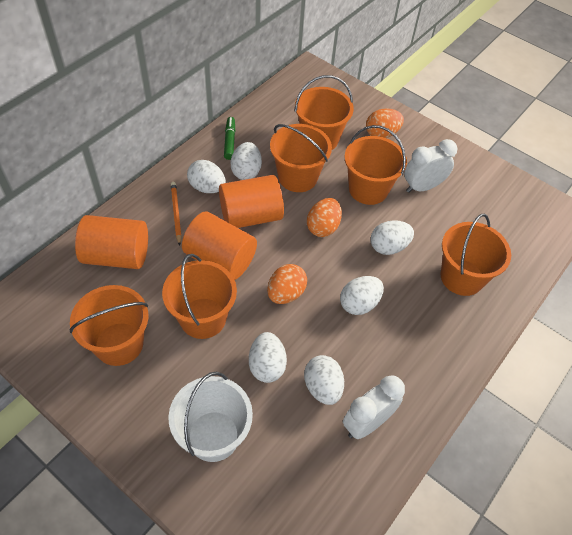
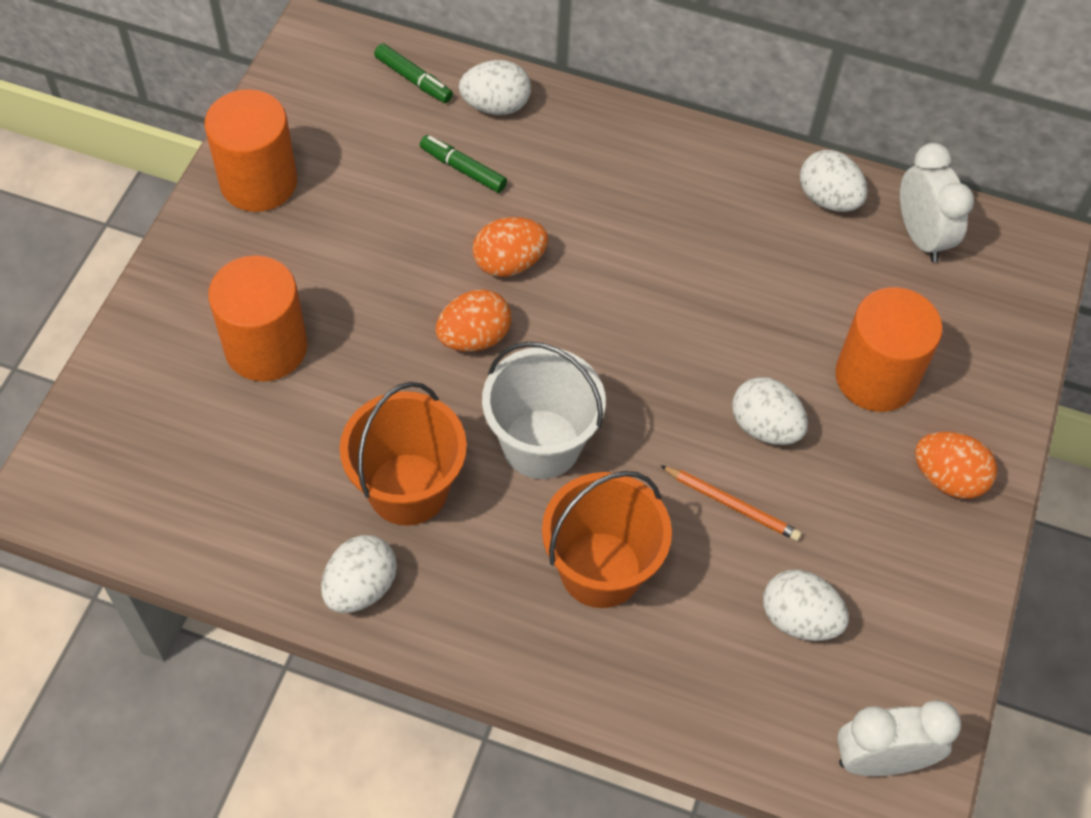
green marker: 1 -> 2
orange bucket: 6 -> 2
white egg: 6 -> 5

